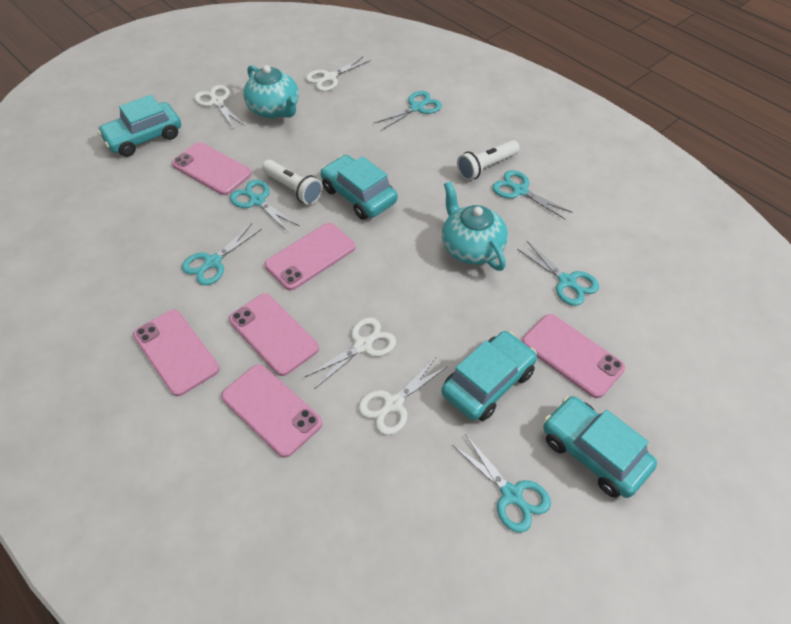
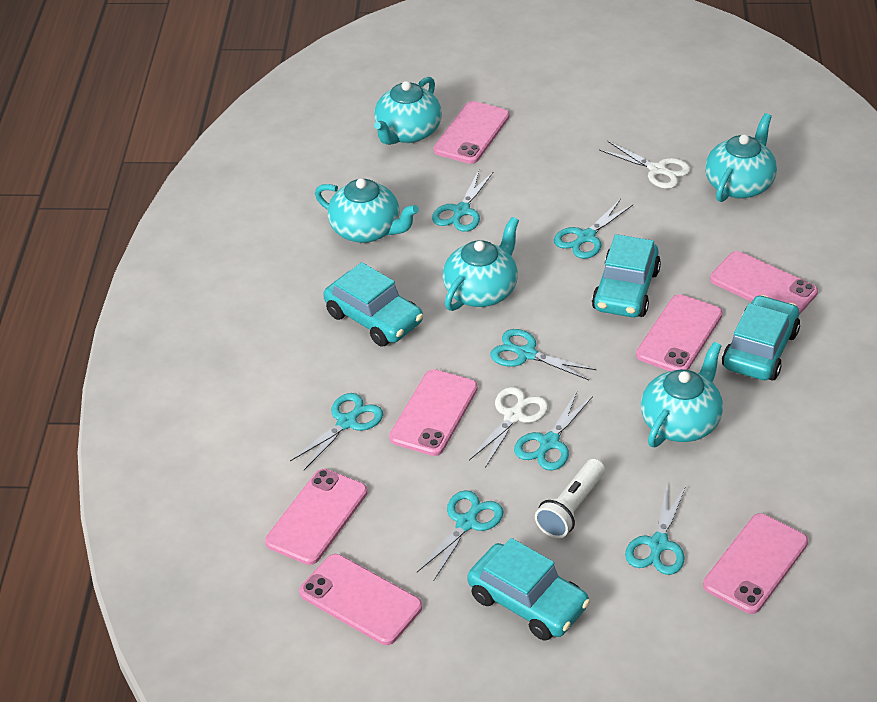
pink phone: 6 -> 7
turquoise scissors: 6 -> 7
turquoise teapot: 2 -> 5
white flashlight: 2 -> 1
white scissors: 4 -> 2

